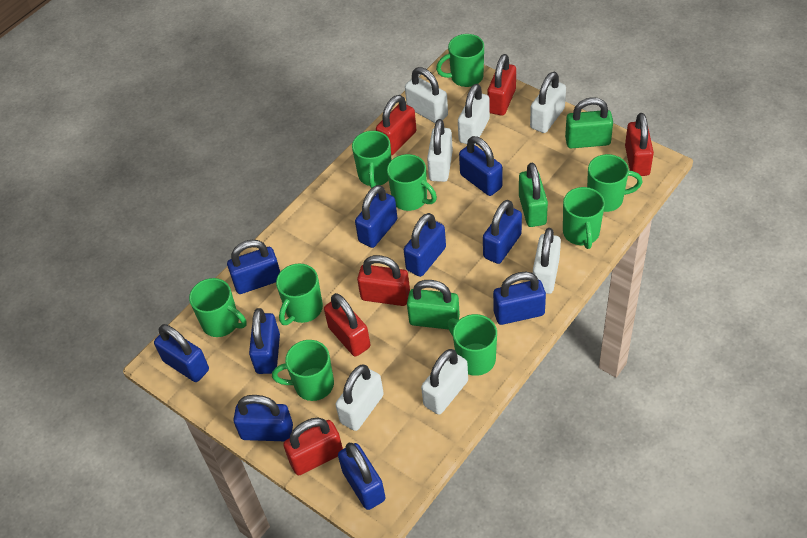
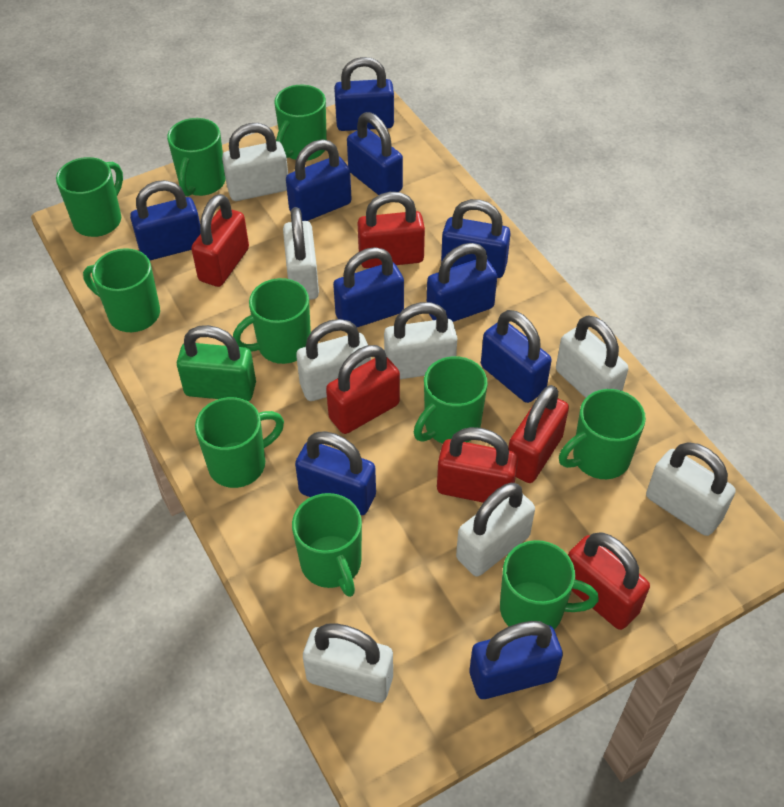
green mug: 9 -> 10
green padlock: 3 -> 1
white padlock: 7 -> 8

